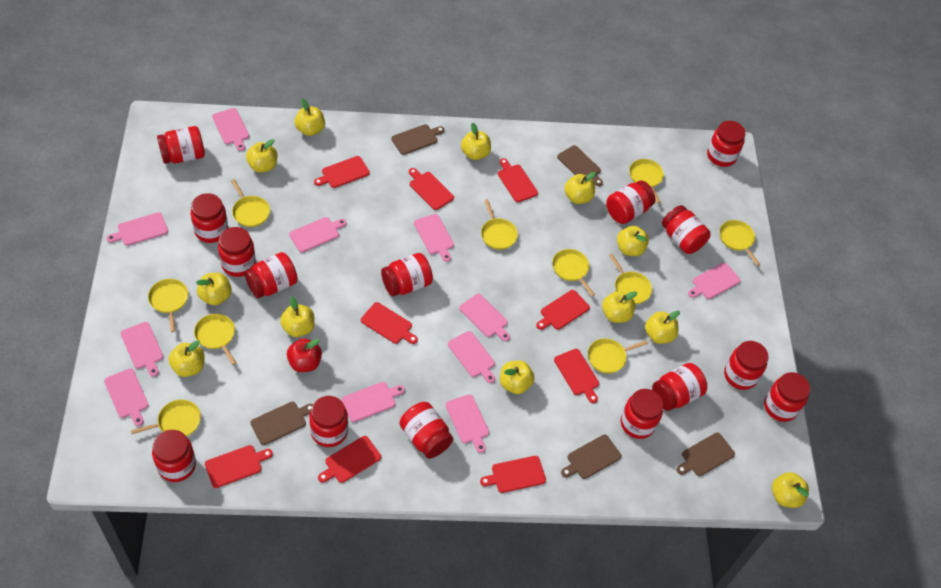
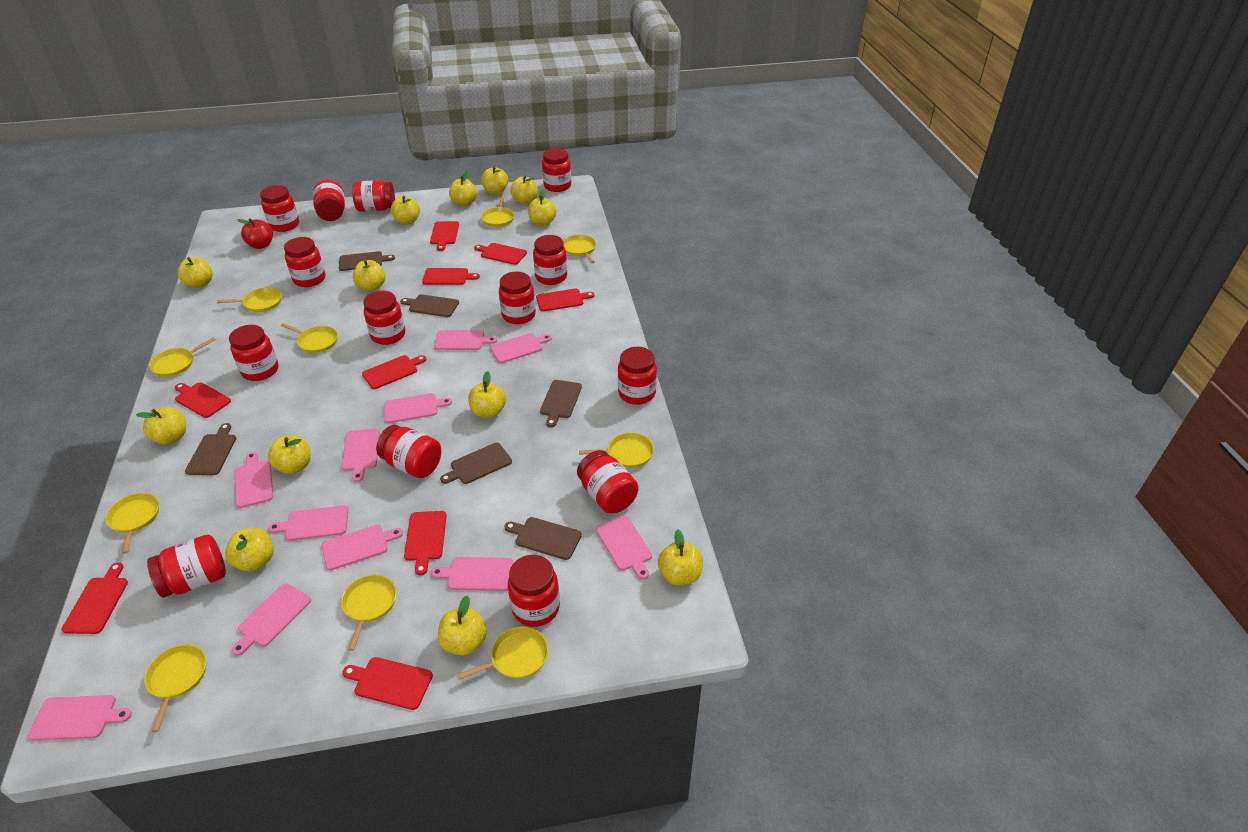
brown cutting board: 5 -> 6
red jar: 15 -> 14
yellow apple: 12 -> 13

